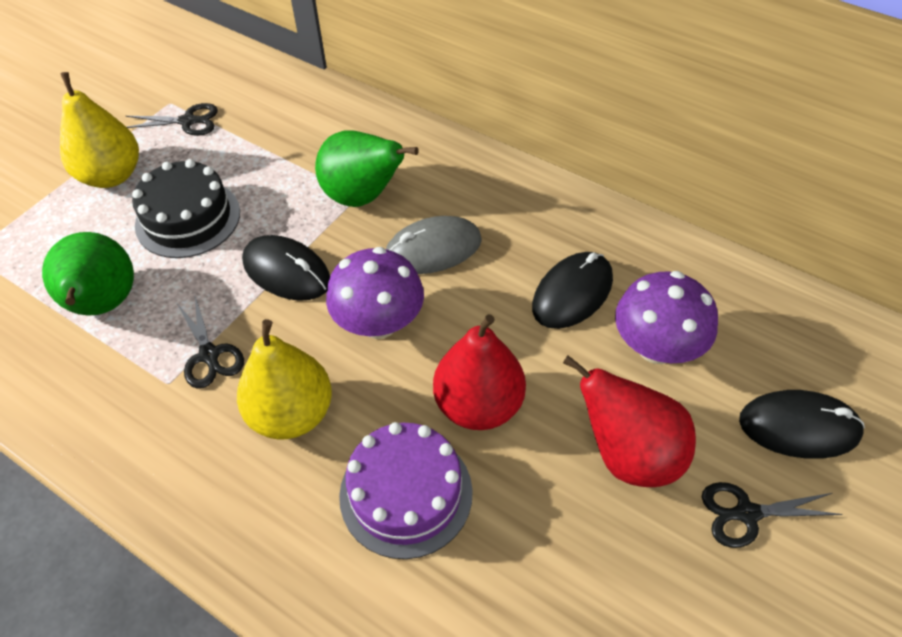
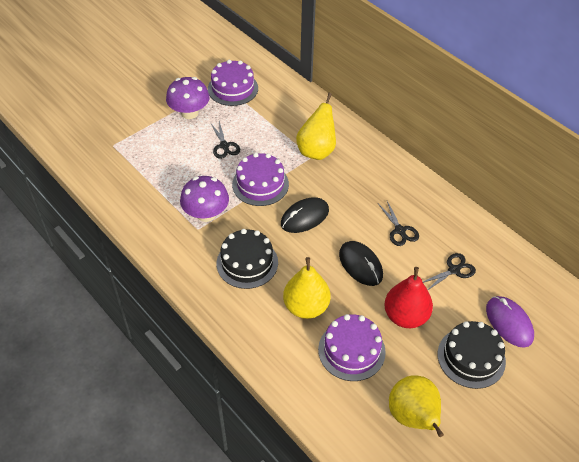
black cake: 1 -> 2
black mouse: 3 -> 2
green pear: 2 -> 0
grey mouse: 1 -> 0
purple cake: 1 -> 3
purple mouse: 0 -> 1
red pear: 2 -> 1
yellow pear: 2 -> 3

